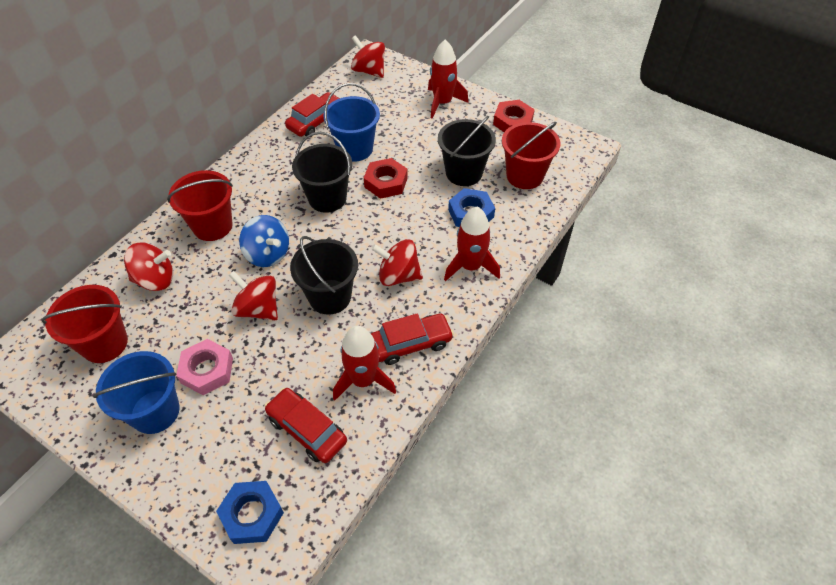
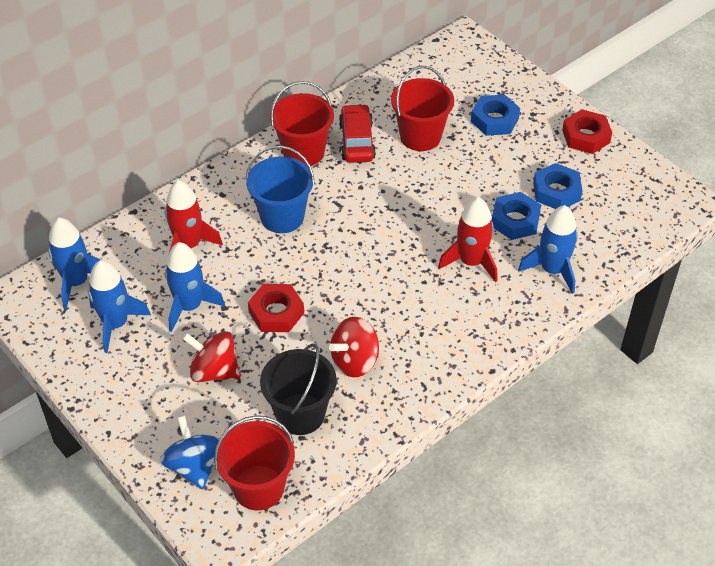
black bucket: 3 -> 1
blue bucket: 2 -> 1
blue nut: 2 -> 3
blue rocket: 0 -> 4
pink nut: 1 -> 0
red car: 3 -> 1
red rocket: 3 -> 2
red spinning top: 4 -> 2

